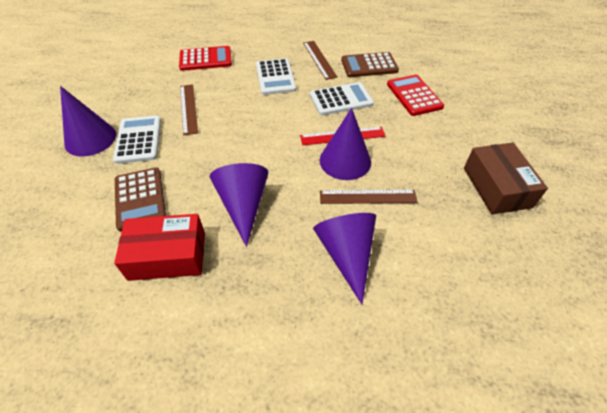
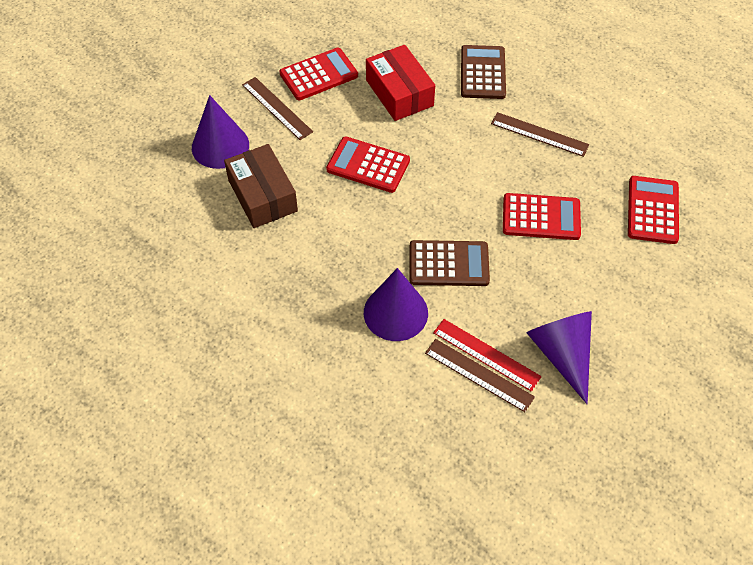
purple cone: 4 -> 3
red calculator: 2 -> 4
white calculator: 3 -> 0

